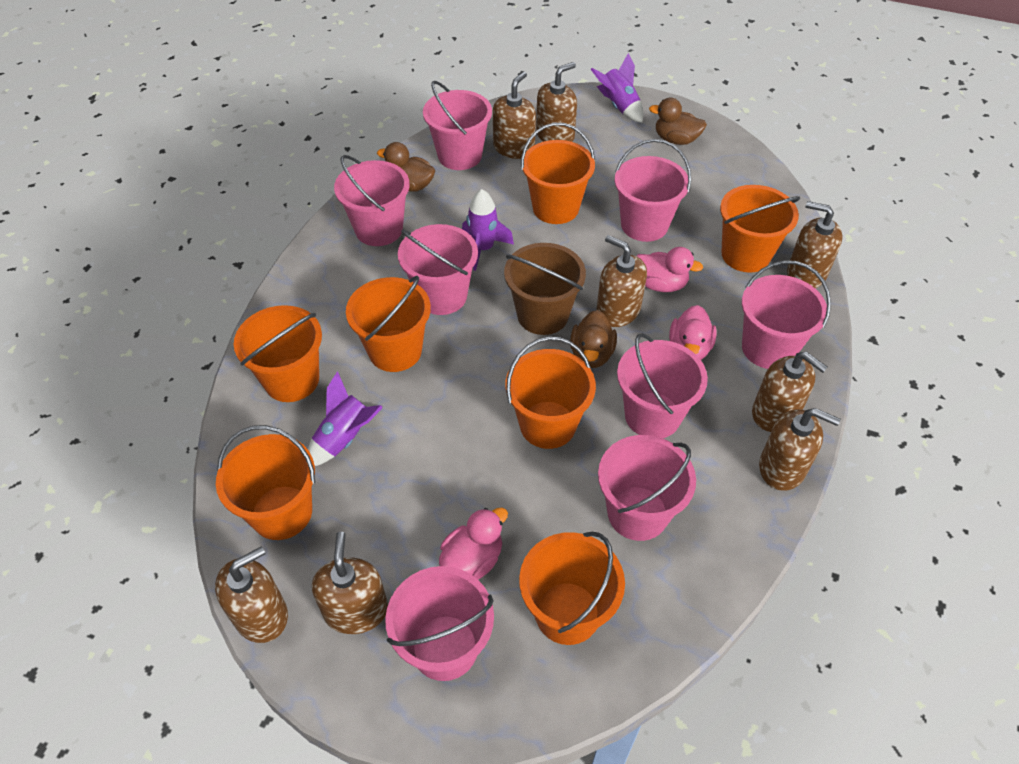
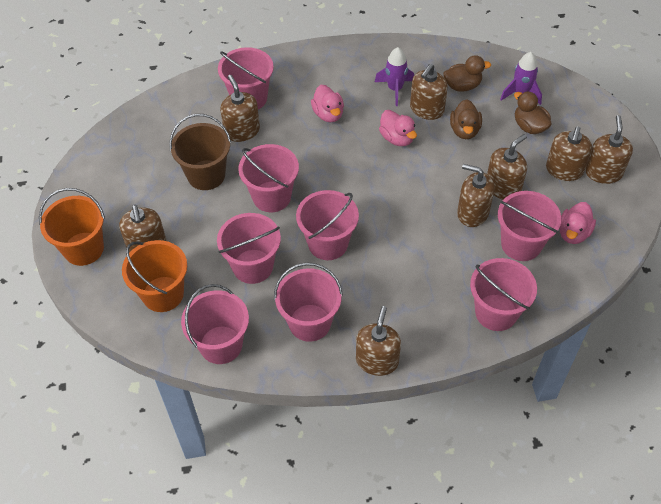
orange bucket: 7 -> 2
purple rocket: 3 -> 2

